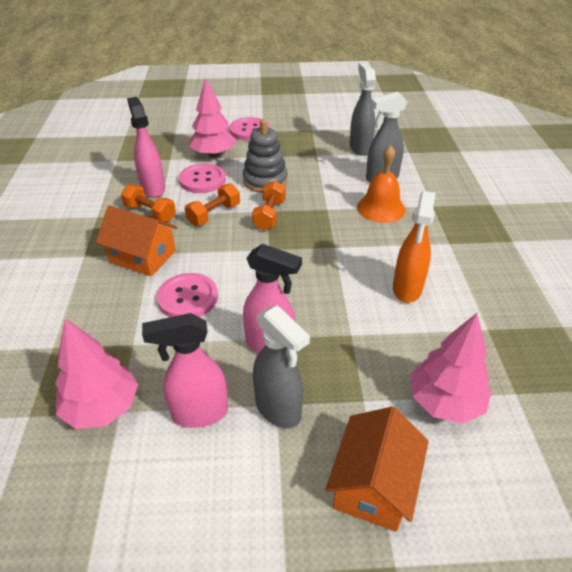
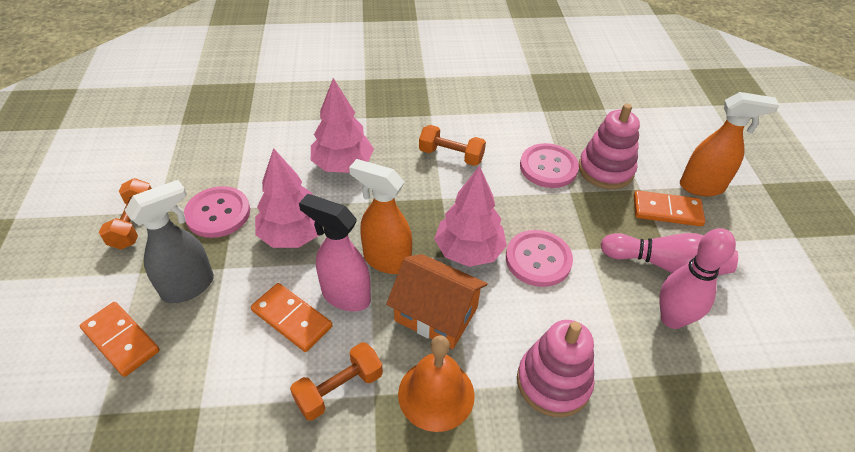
grey spray bottle: 3 -> 1
grey stacking toy: 1 -> 0
orange domino: 0 -> 3
orange house: 2 -> 1
orange spray bottle: 1 -> 2
pink bowling pin: 0 -> 2
pink spray bottle: 3 -> 1
pink stacking toy: 0 -> 2

